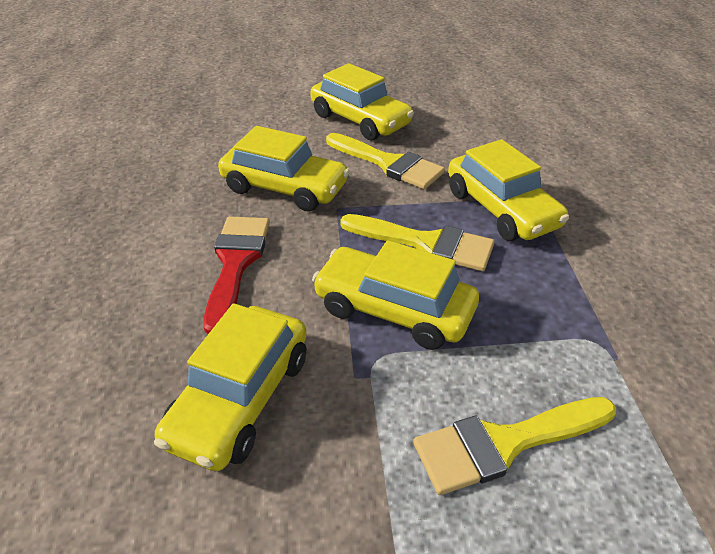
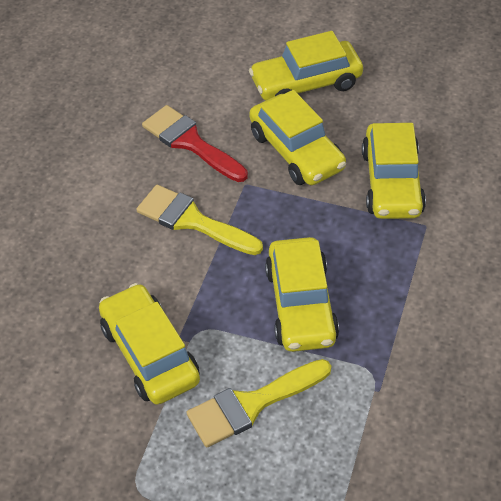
yellow brush: 3 -> 2

